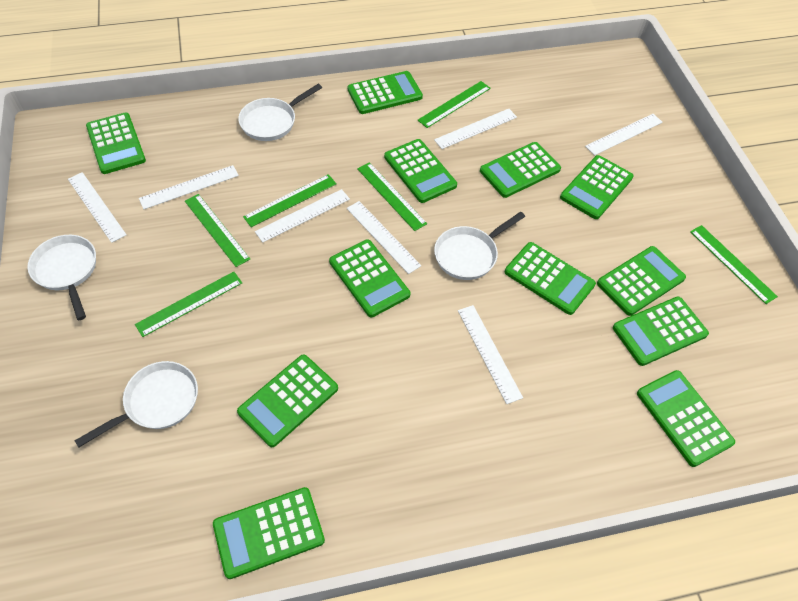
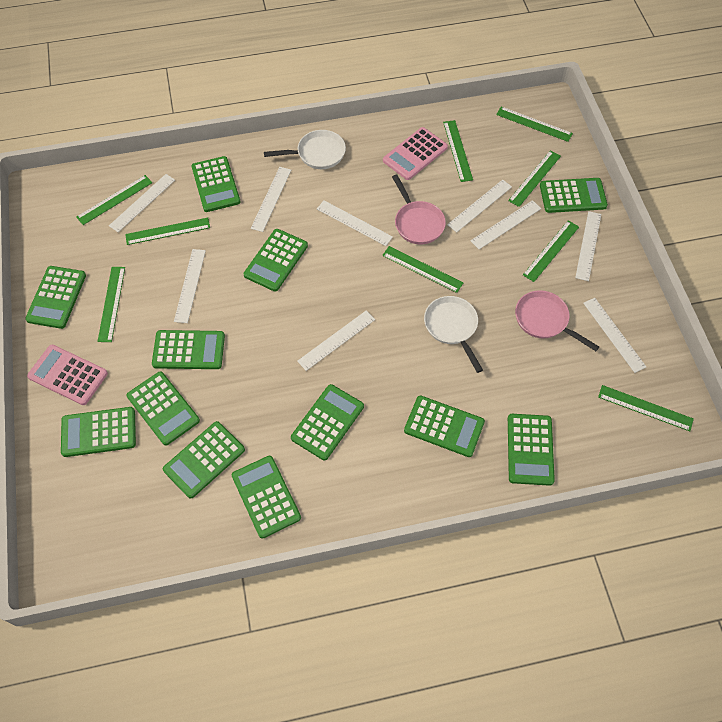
green ruler: 6 -> 9
pink calculator: 0 -> 2
pink pan: 0 -> 2
white pan: 4 -> 2
white ruler: 7 -> 9

